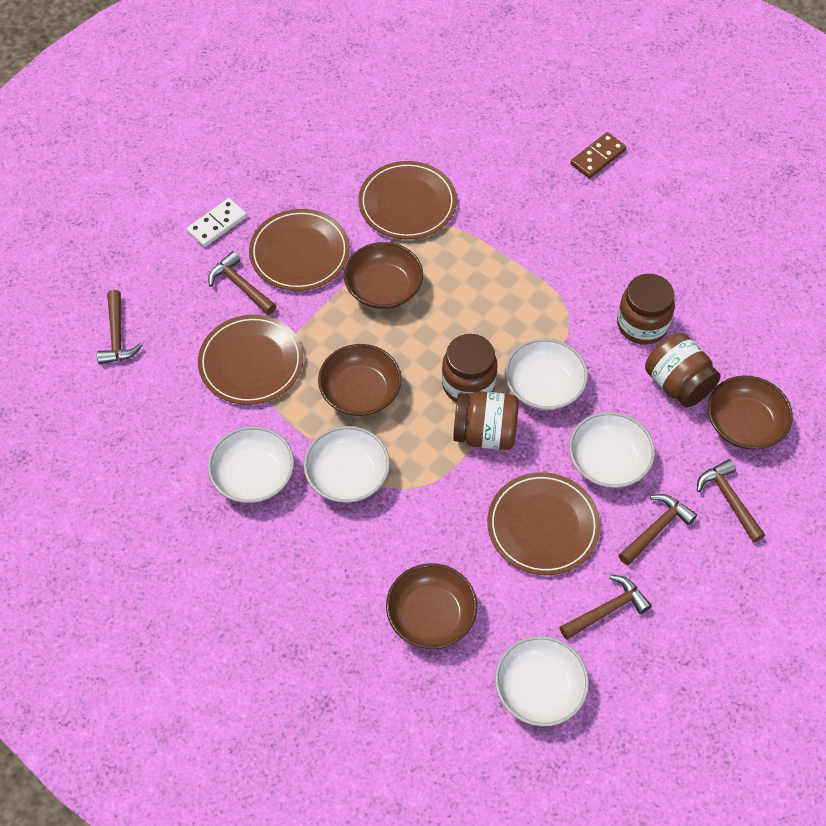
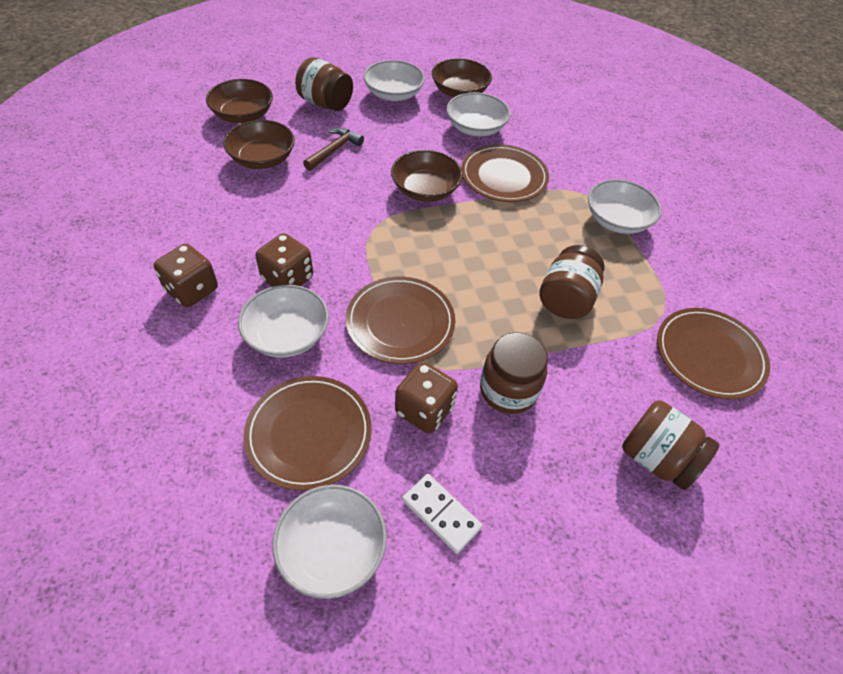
brown dice: 0 -> 3
brown domino: 1 -> 0
brown hammer: 5 -> 1

